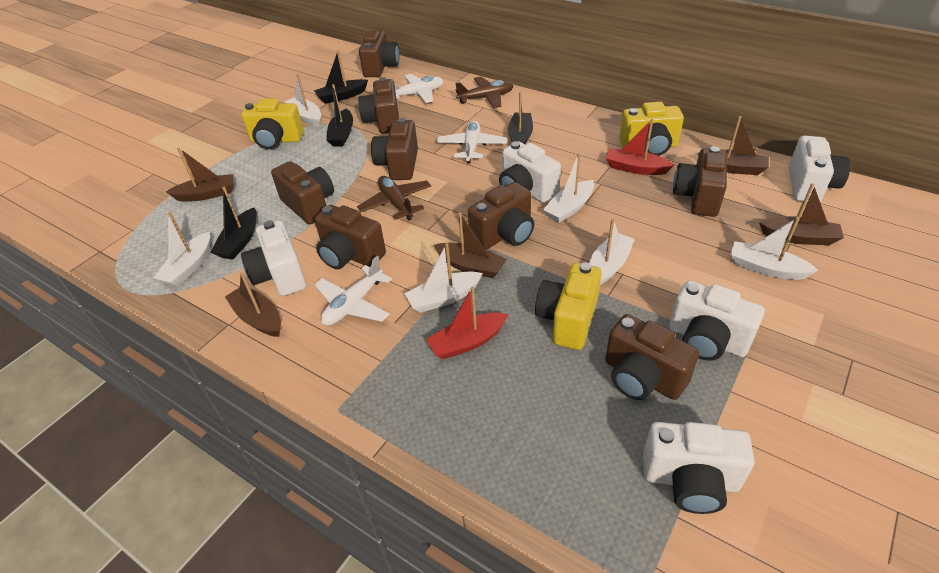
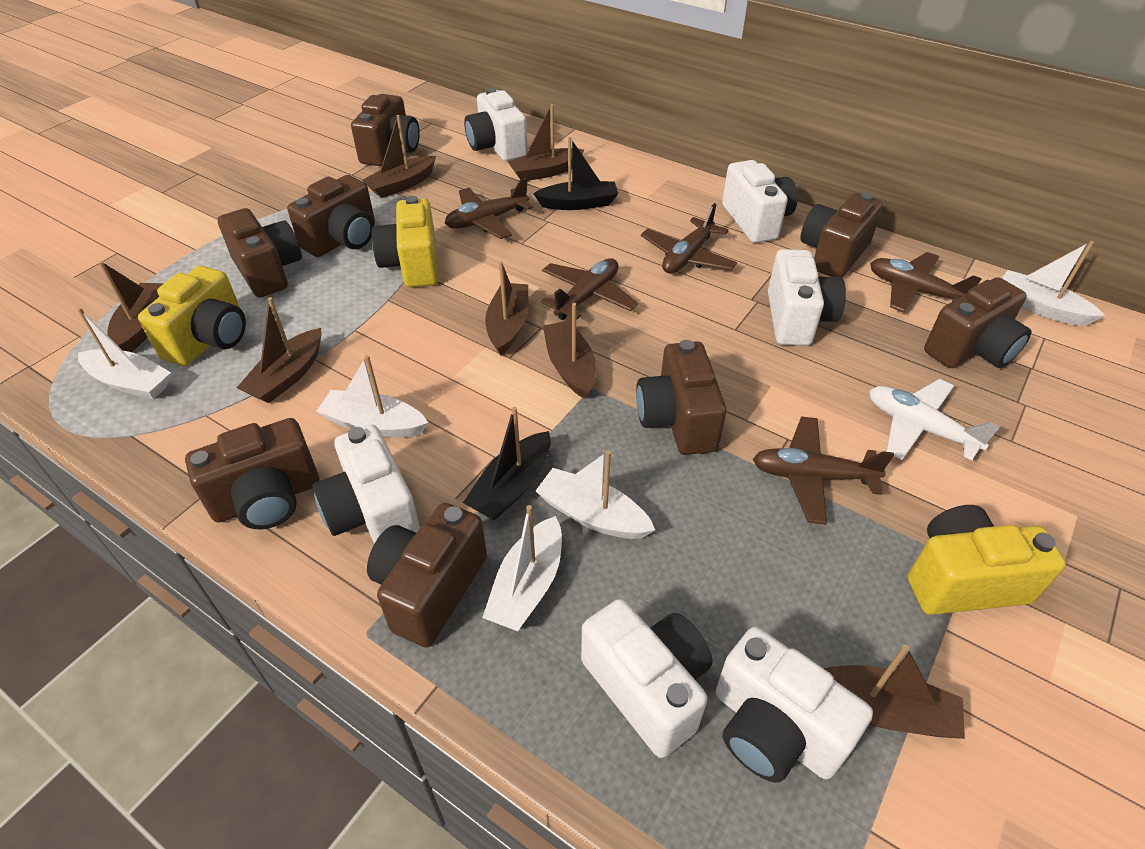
black boat: 4 -> 2
brown boat: 5 -> 7
brown plane: 2 -> 5
red boat: 2 -> 0
white boat: 6 -> 5
white camera: 5 -> 6
white plane: 3 -> 1

